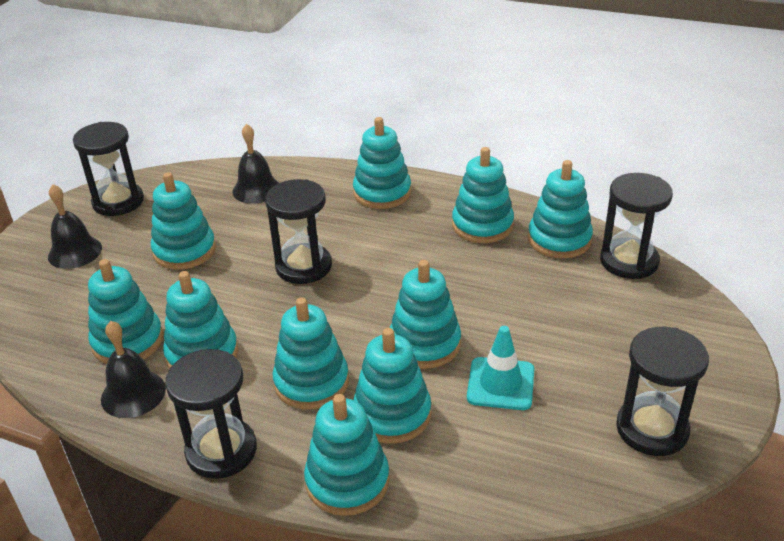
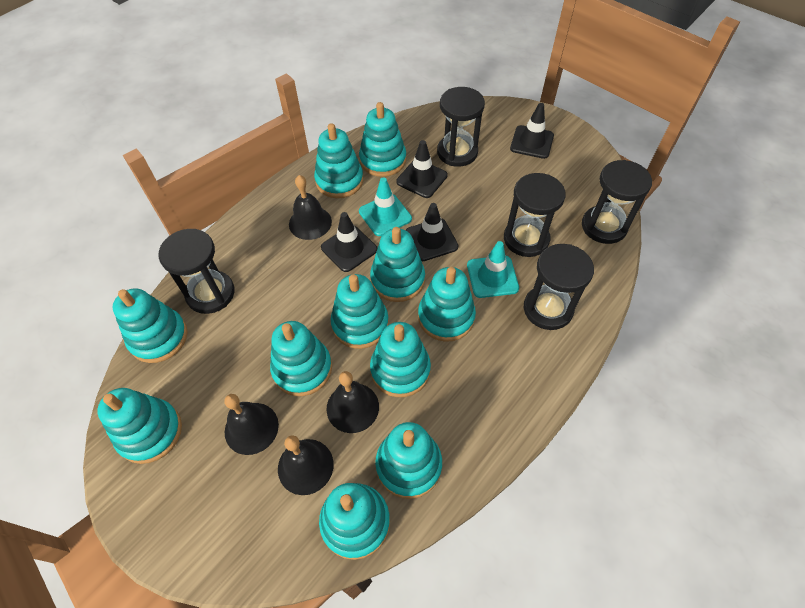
black bell: 3 -> 4
black traffic cone: 0 -> 4
turquoise stacking toy: 10 -> 11
turquoise traffic cone: 1 -> 2

